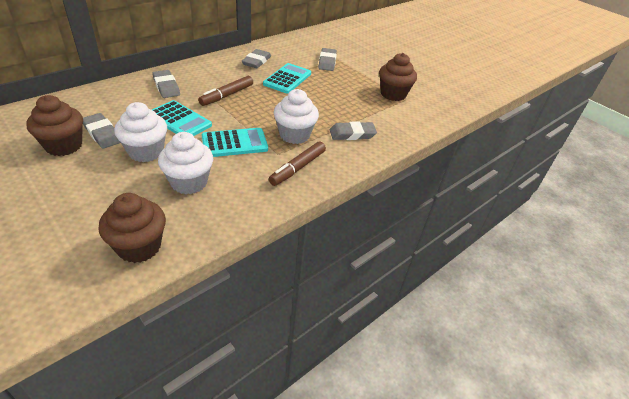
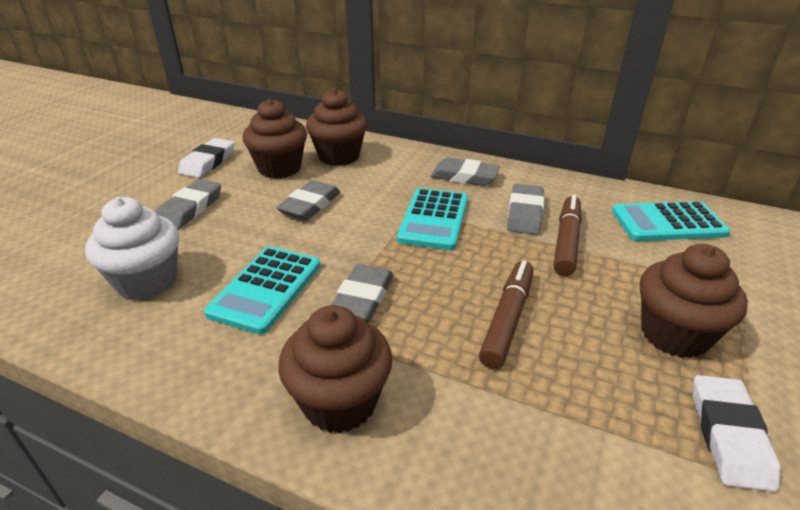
brown cupcake: 3 -> 4
white cupcake: 3 -> 1
white eraser: 0 -> 2

